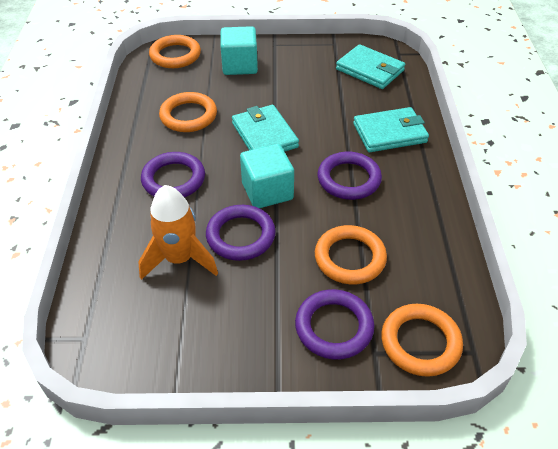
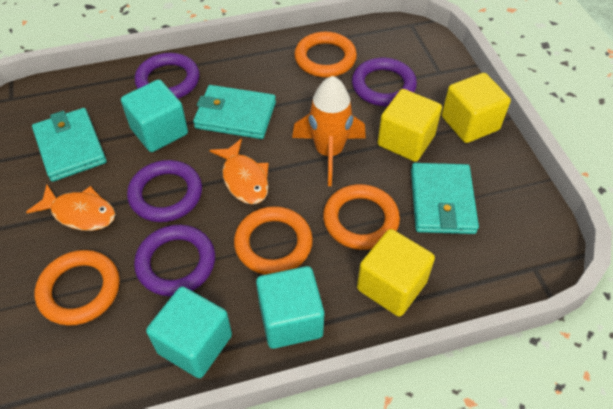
orange fish: 0 -> 2
turquoise cube: 2 -> 3
yellow cube: 0 -> 3

